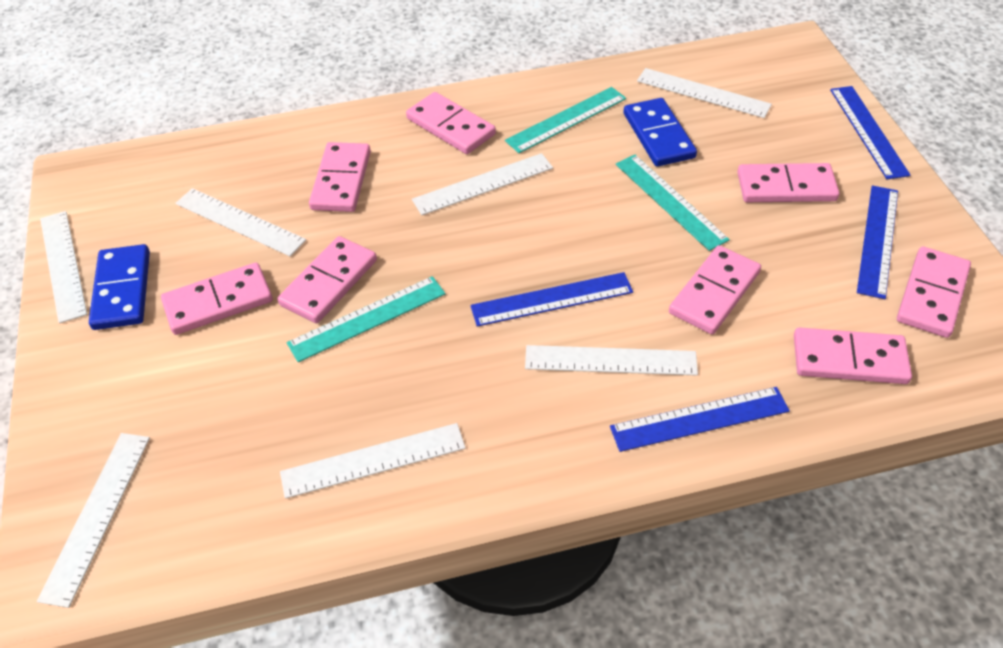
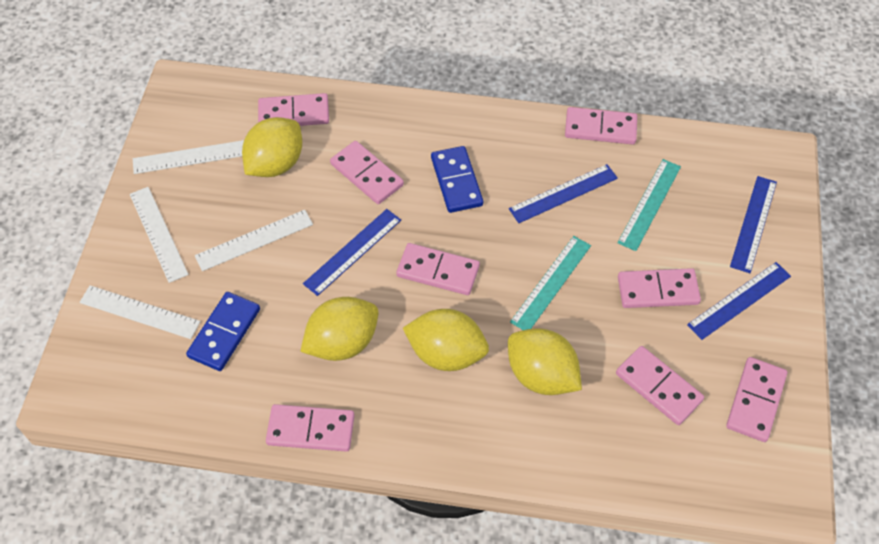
turquoise ruler: 3 -> 2
white ruler: 7 -> 4
yellow lemon: 0 -> 4

